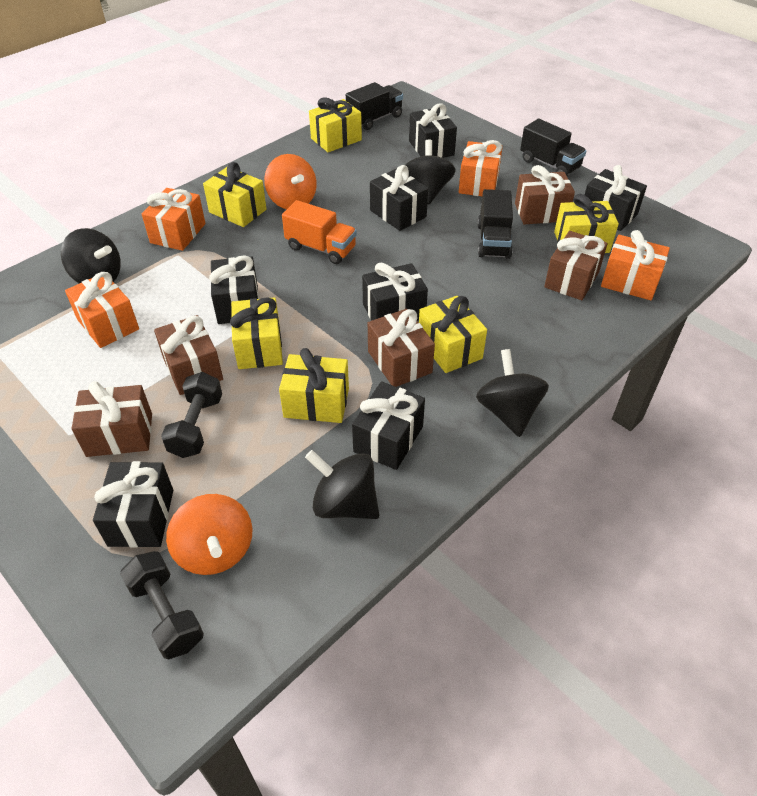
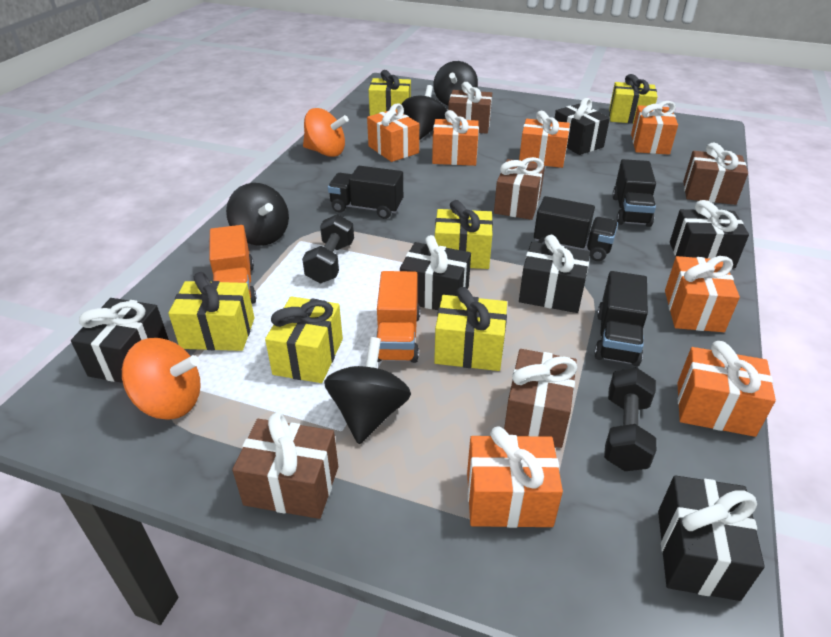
black gift: 7 -> 6
black truck: 3 -> 4
orange gift: 4 -> 7
orange truck: 1 -> 2

